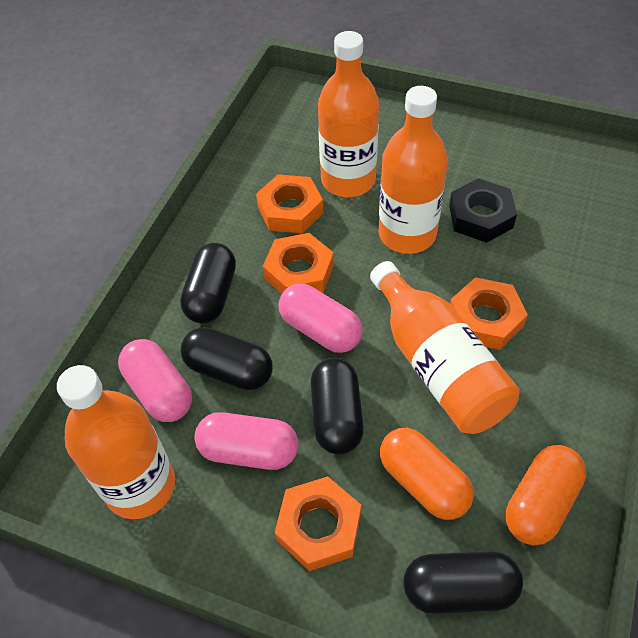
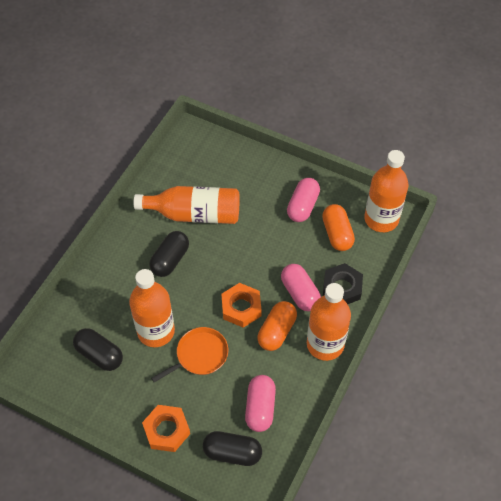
black capsule: 4 -> 3
orange nut: 4 -> 2
orange pan: 0 -> 1

